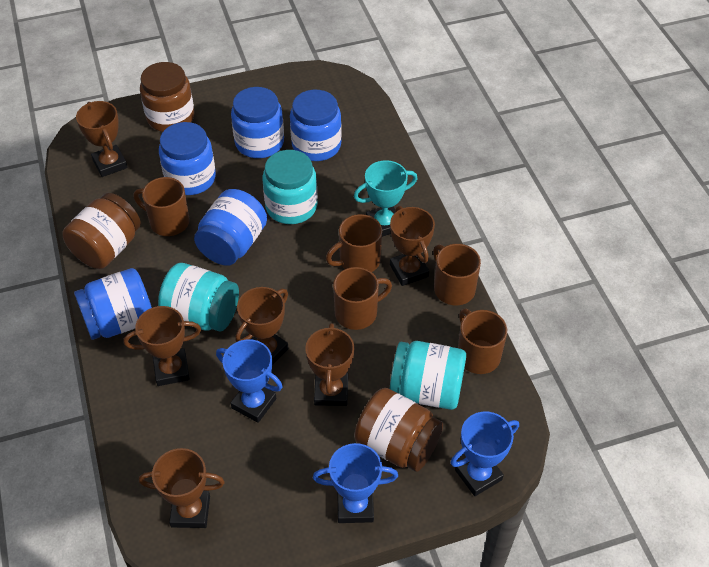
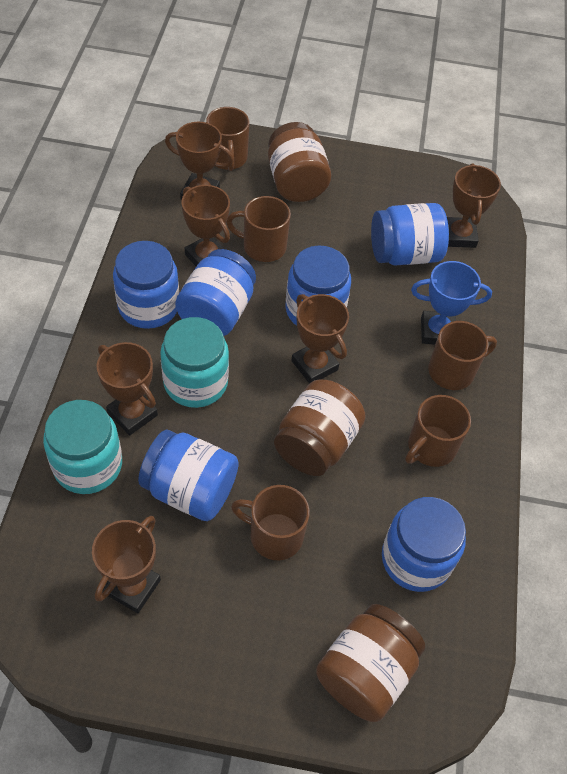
blue jar: 5 -> 6
blue trophy: 3 -> 1
turquoise jar: 3 -> 2
turquoise trophy: 1 -> 0

